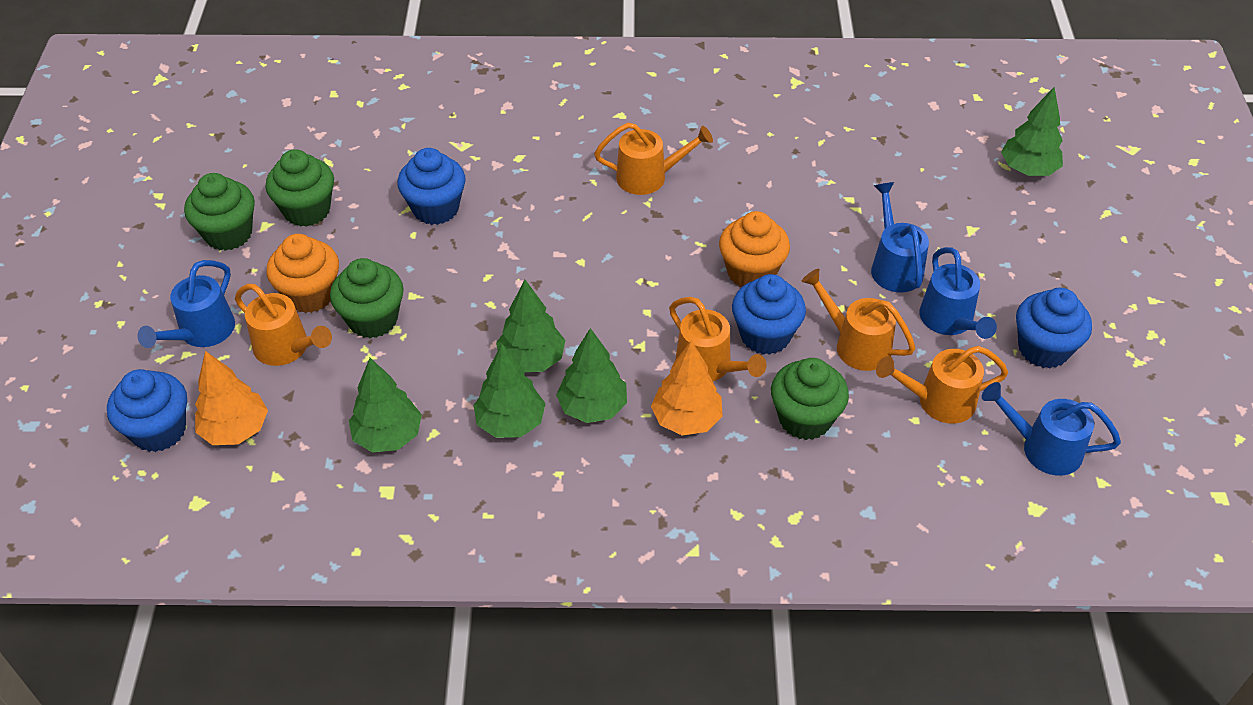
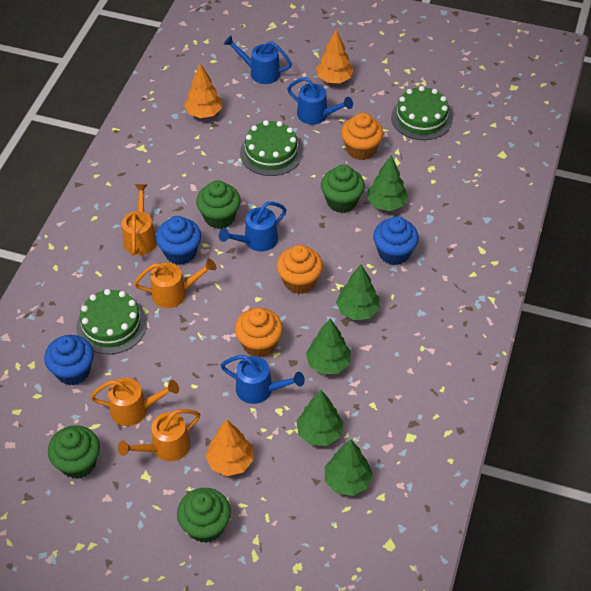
blue cupcake: 4 -> 3
green cake: 0 -> 3
orange cupcake: 2 -> 3
orange tree: 2 -> 3
orange watering can: 5 -> 4

